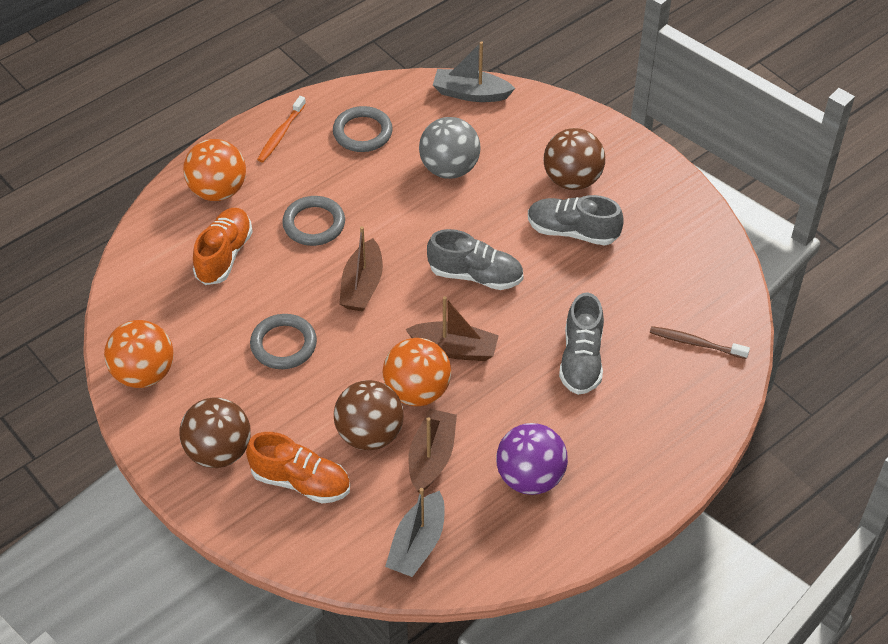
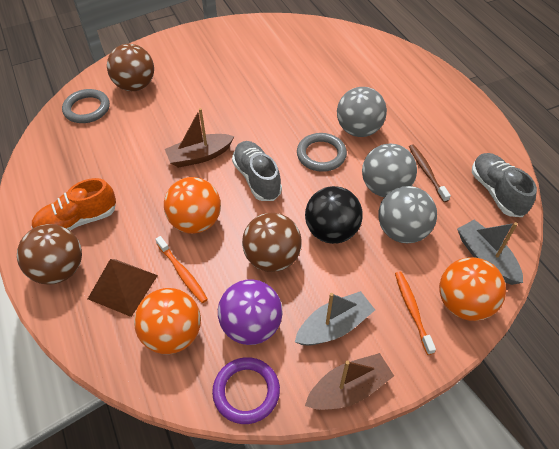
black ball: 0 -> 1
brown boat: 3 -> 2
brown pyramid: 0 -> 1
grey ball: 1 -> 3
grey ring: 3 -> 2
grey shoe: 3 -> 2
orange shoe: 2 -> 1
orange toothbrush: 1 -> 2
purple ring: 0 -> 1

